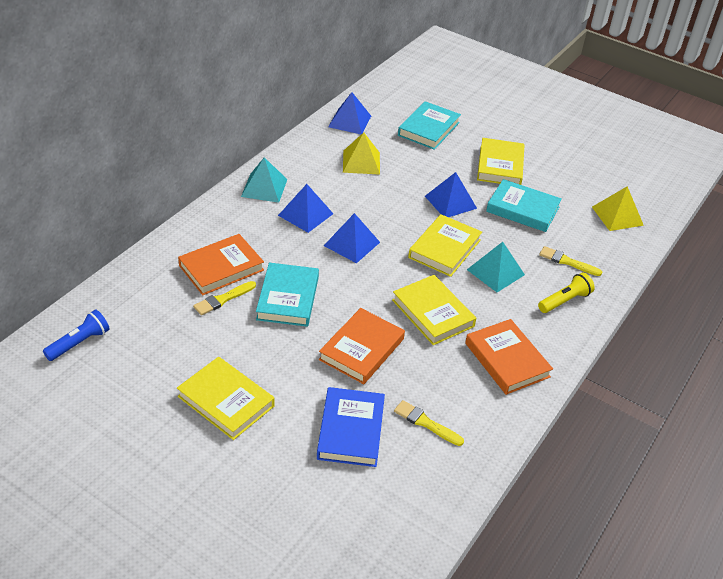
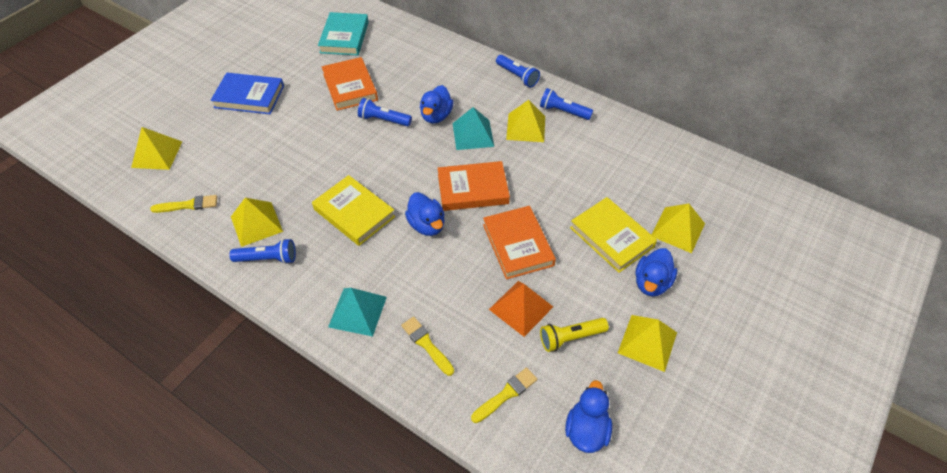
blue duck: 0 -> 4
blue flashlight: 1 -> 4
blue pyramid: 4 -> 0
orange pyramid: 0 -> 1
turquoise book: 3 -> 1
yellow book: 4 -> 2
yellow pyramid: 2 -> 5

